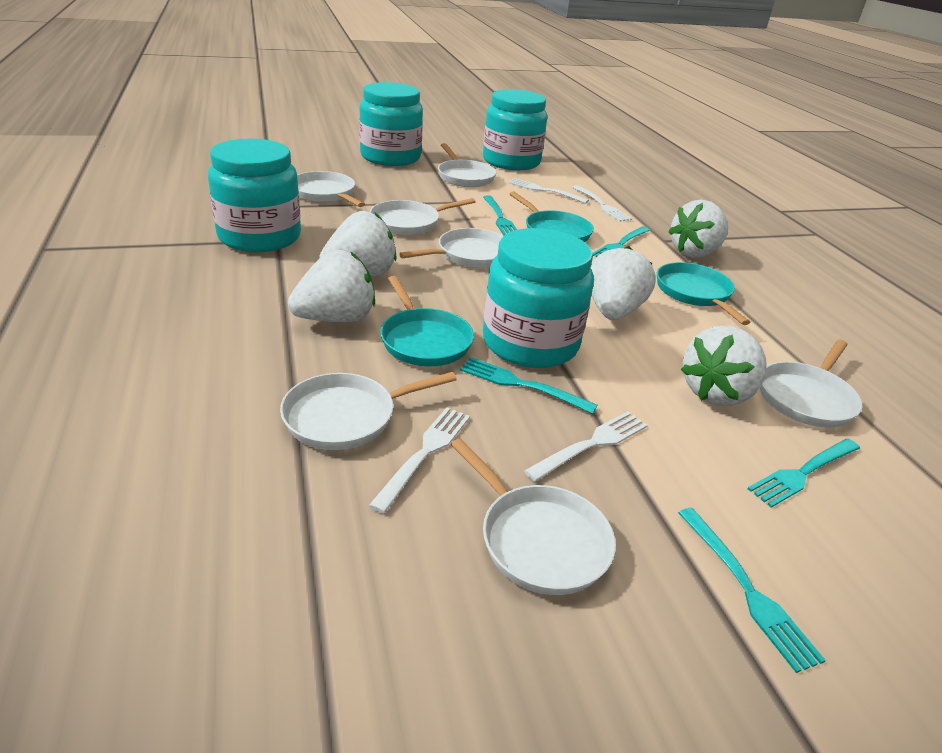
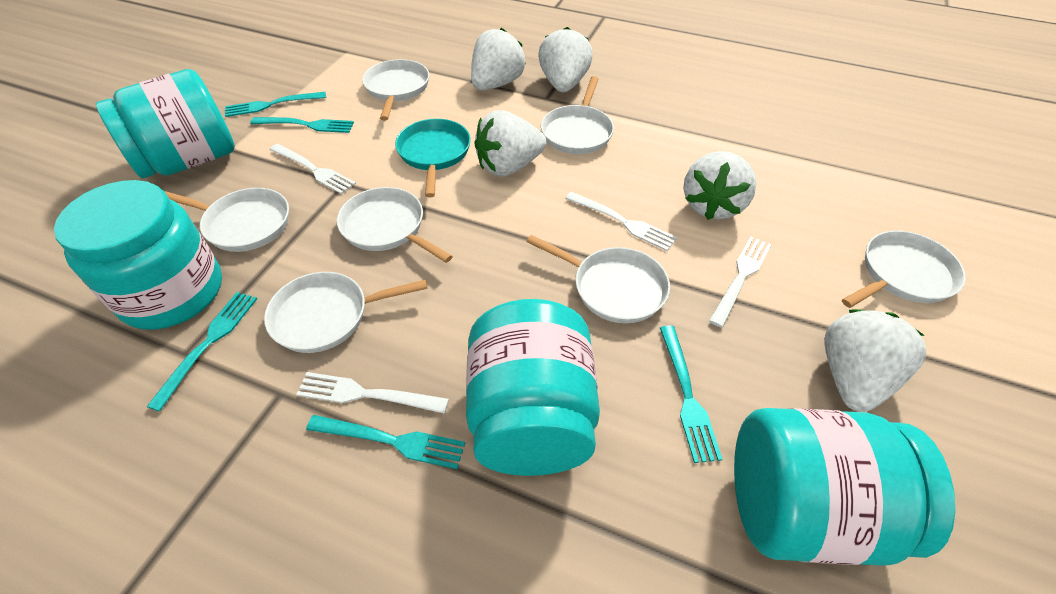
turquoise pan: 3 -> 1

